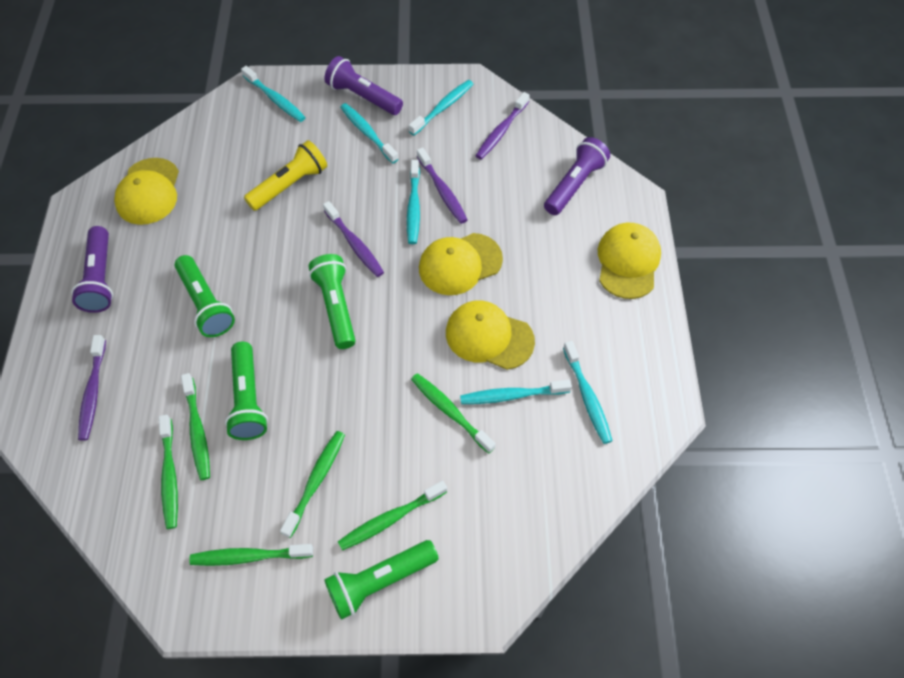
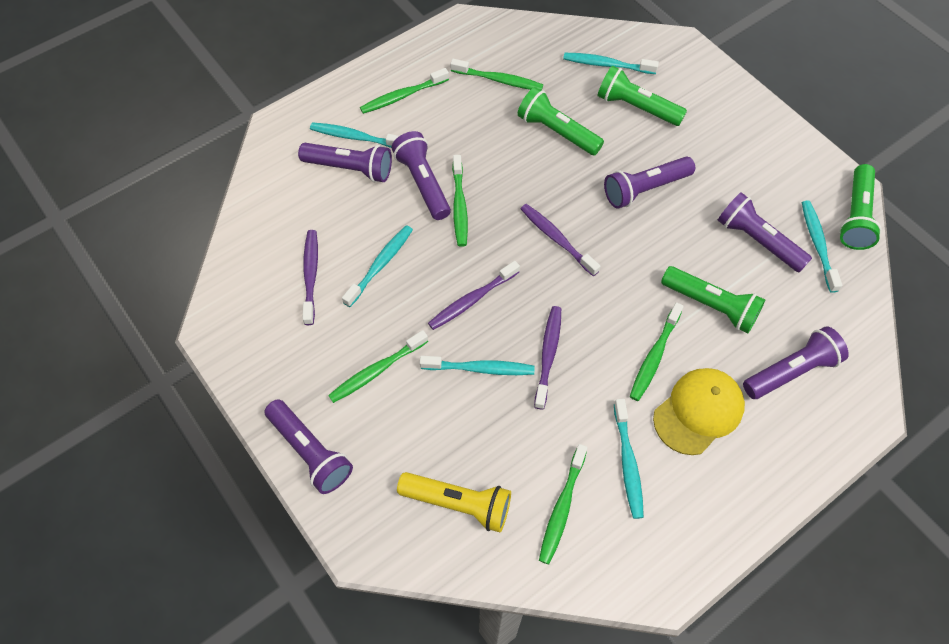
purple flashlight: 3 -> 6
yellow cap: 4 -> 1

